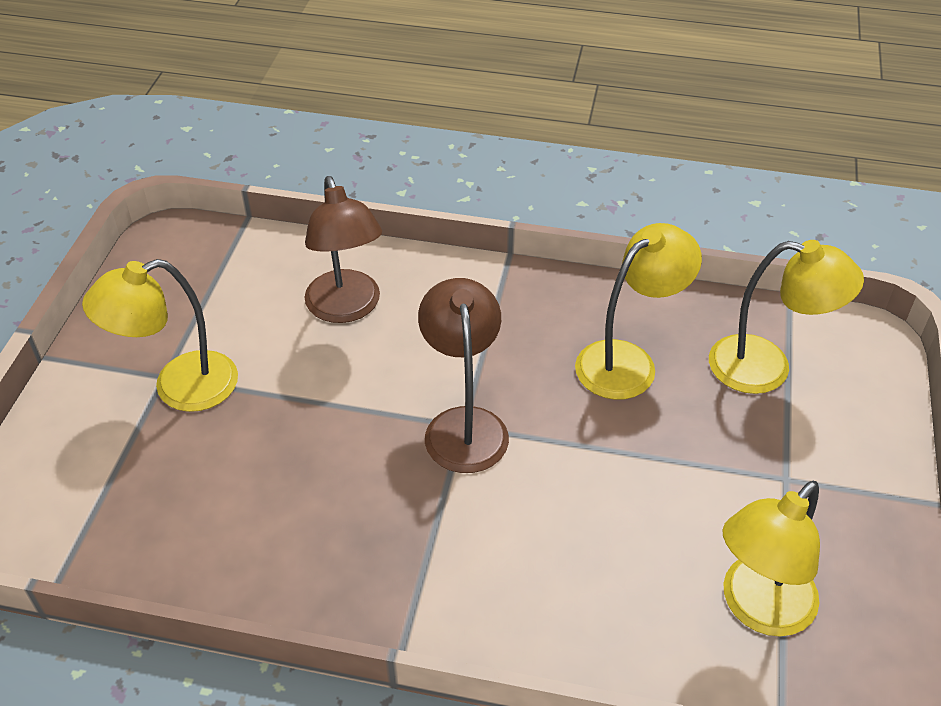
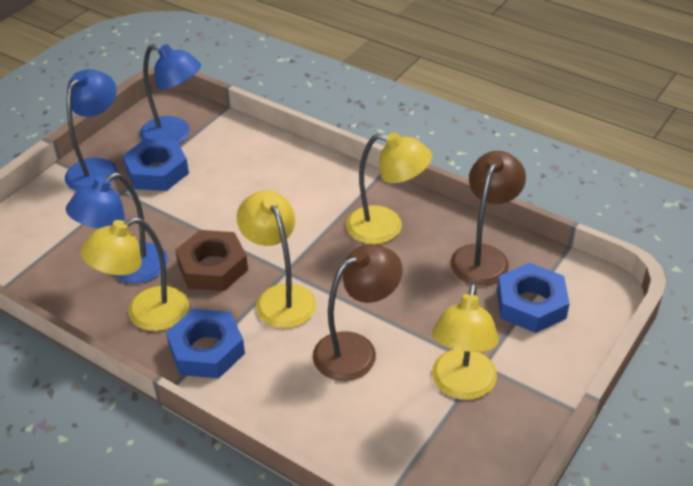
blue lamp: 0 -> 3
blue nut: 0 -> 3
brown nut: 0 -> 1

